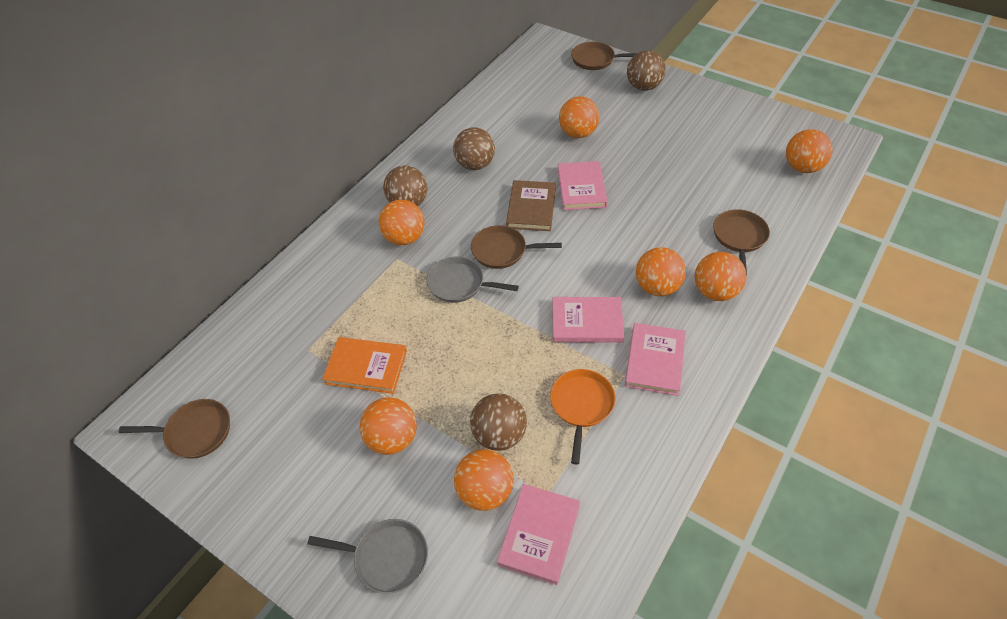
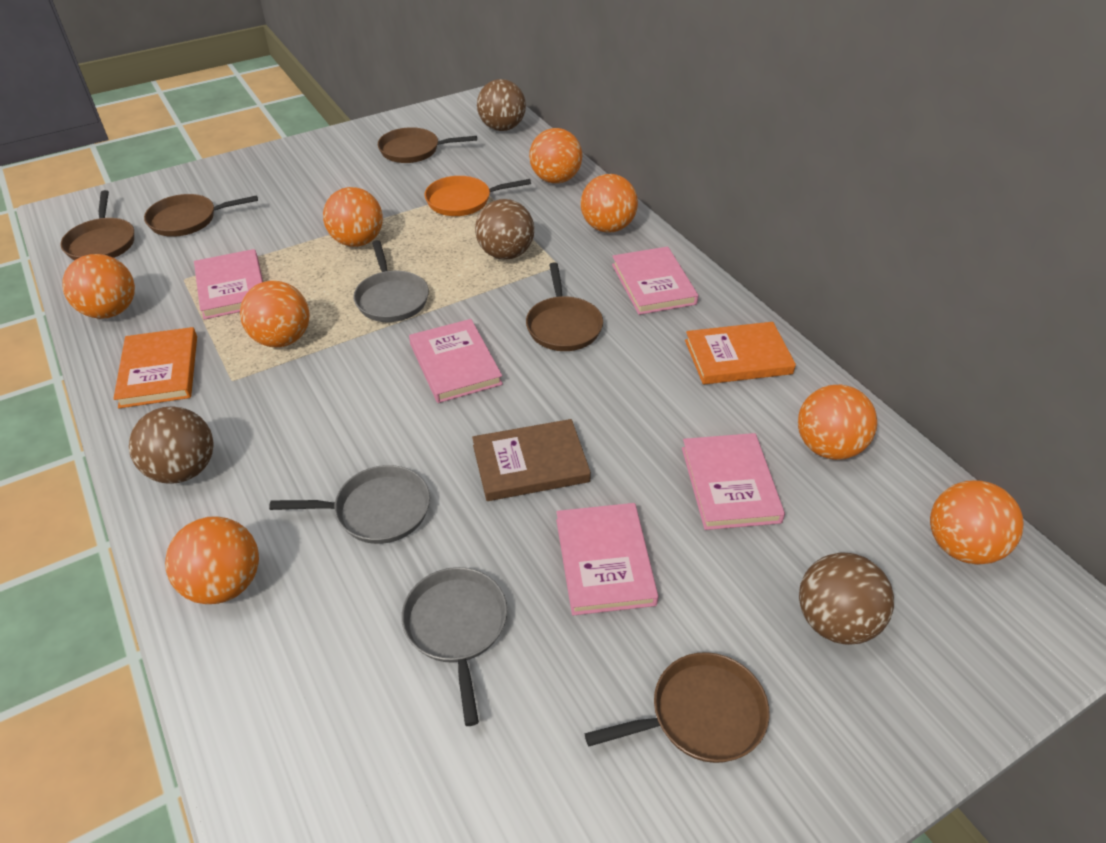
brown pan: 4 -> 5
grey pan: 2 -> 3
orange ball: 7 -> 8
orange book: 1 -> 2
pink book: 4 -> 5

